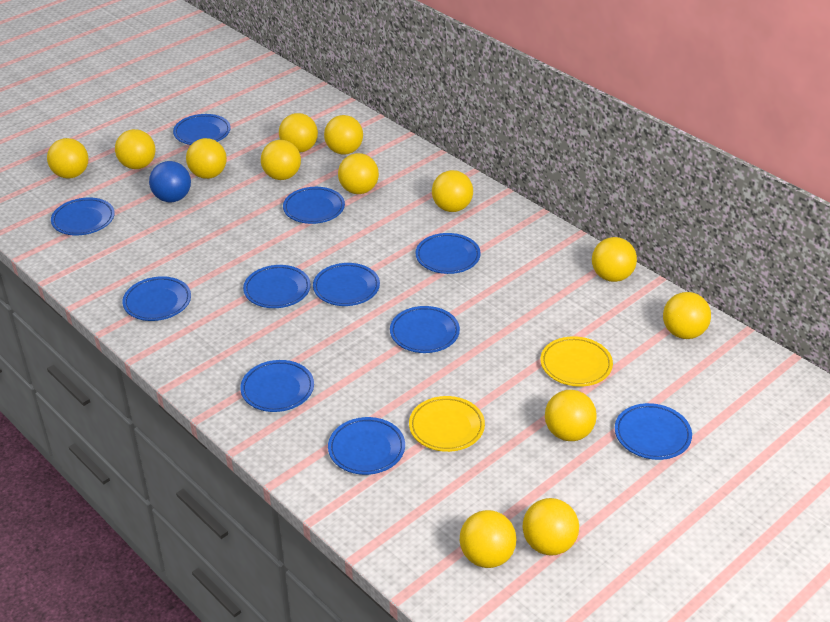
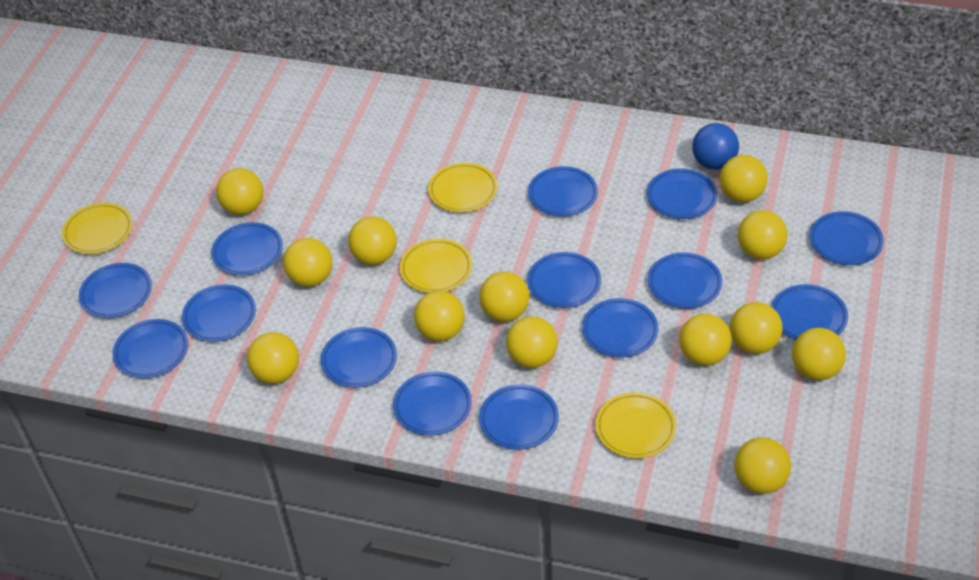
blue plate: 11 -> 14
yellow plate: 2 -> 4

